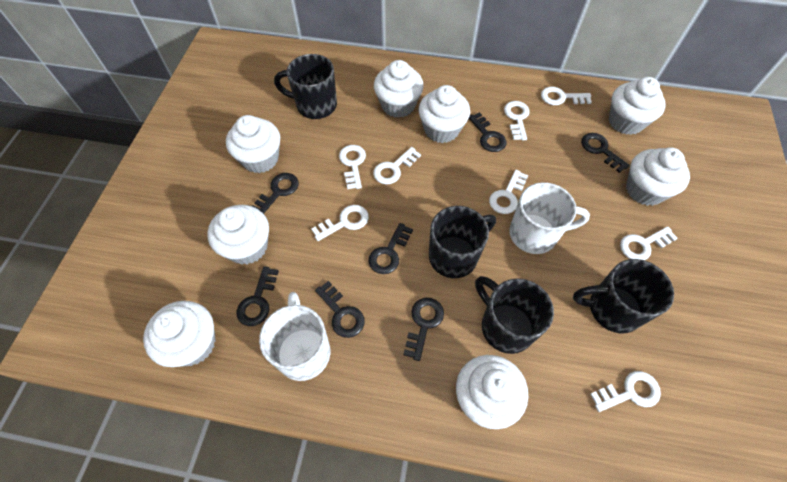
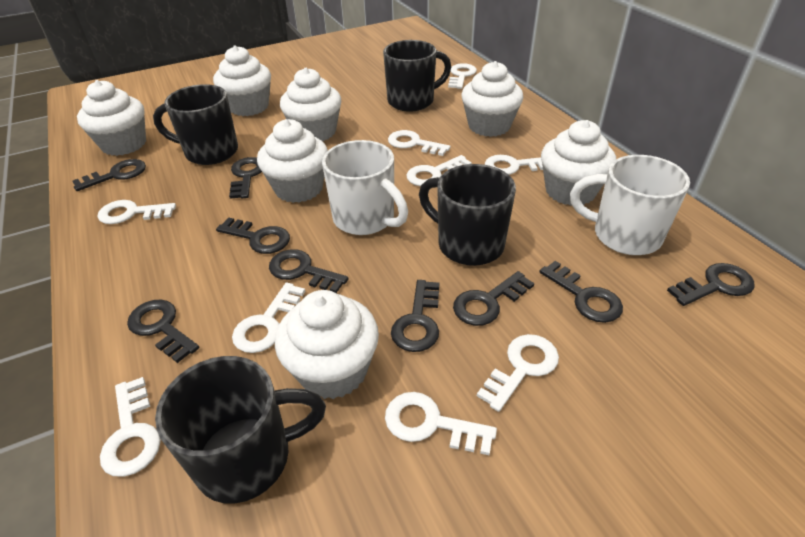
black key: 7 -> 9
white cupcake: 8 -> 7
white key: 8 -> 9

